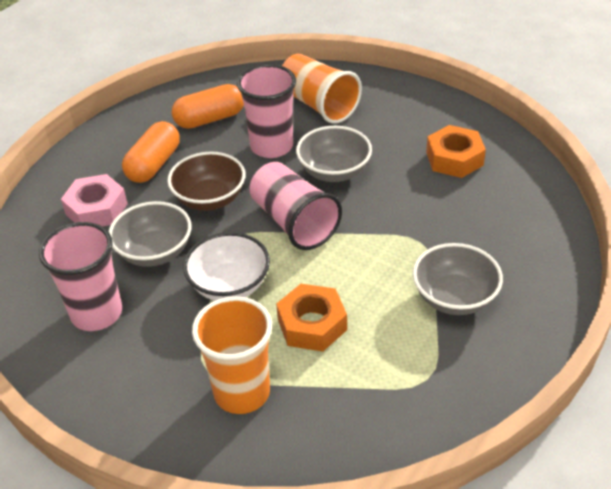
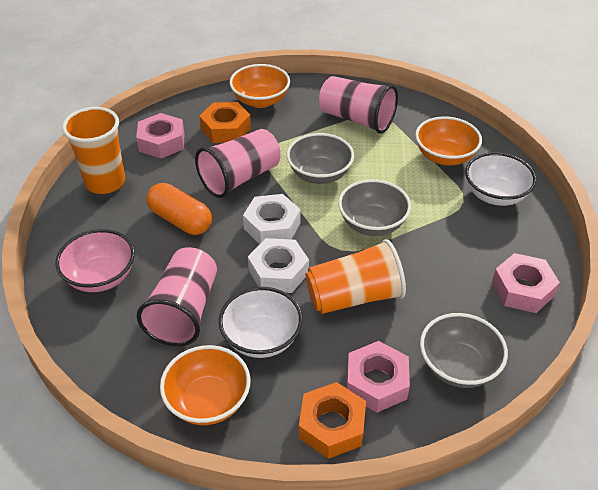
brown bowl: 1 -> 0
orange bowl: 0 -> 3
orange capsule: 2 -> 1
pink bowl: 0 -> 1
pink nut: 1 -> 3
white bowl: 1 -> 2
white nut: 0 -> 2

